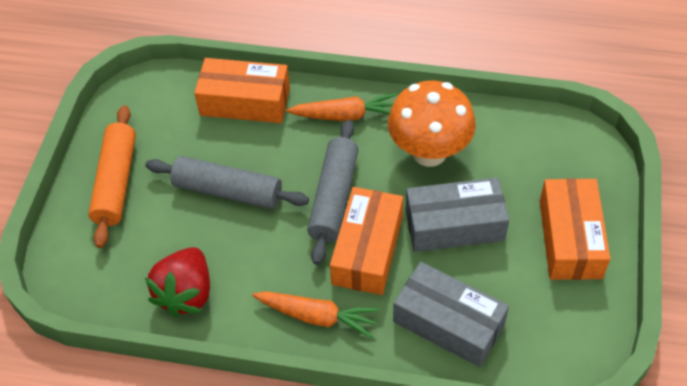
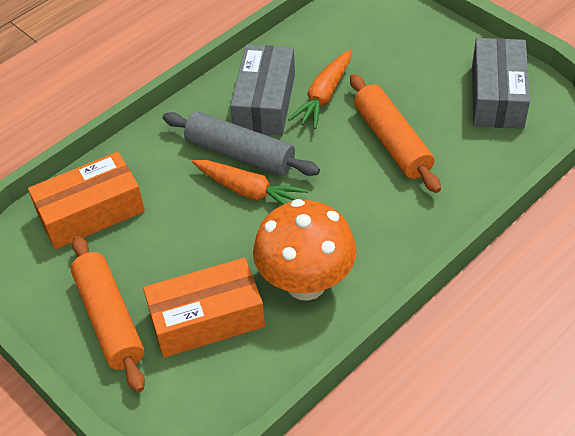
grey rolling pin: 2 -> 1
orange box: 3 -> 2
orange rolling pin: 1 -> 2
red strawberry: 1 -> 0

